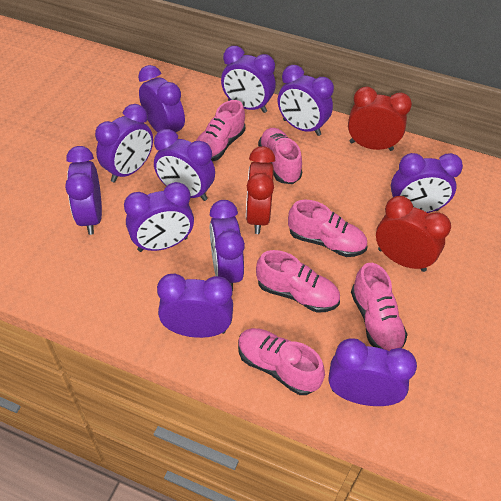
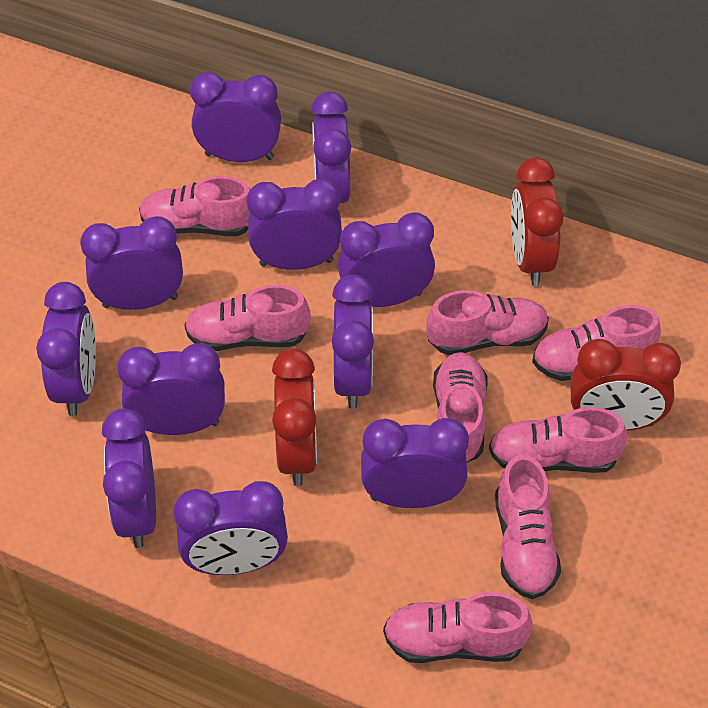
pink shoe: 6 -> 8

